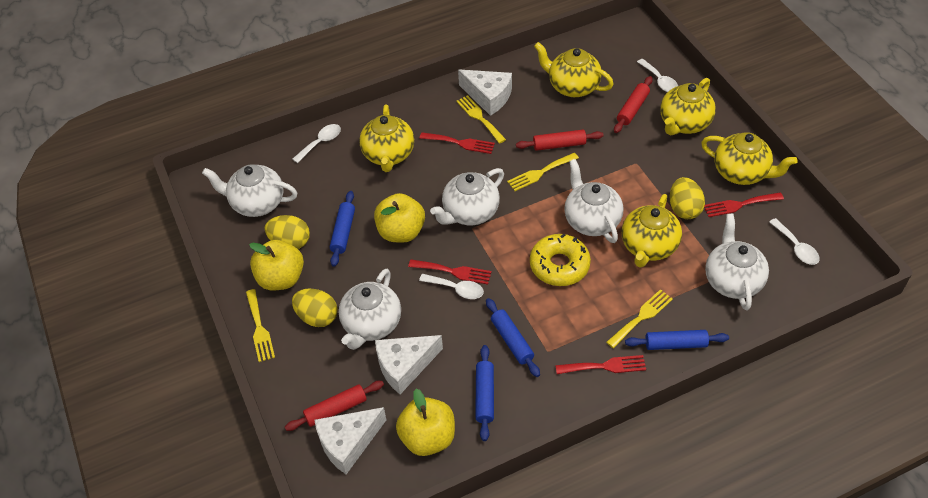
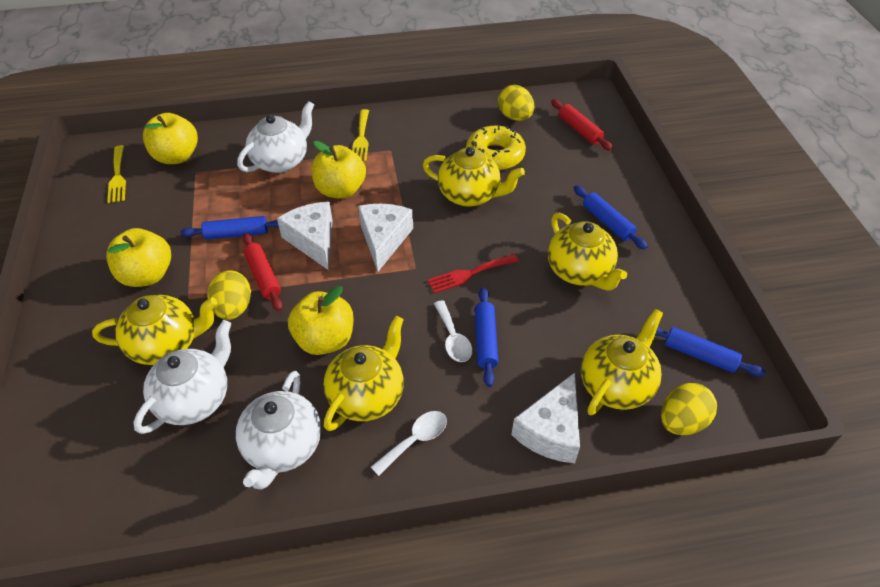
red fork: 4 -> 1
red rolling pin: 3 -> 2
white spoon: 4 -> 2
white teapot: 5 -> 3
yellow apple: 3 -> 4
yellow fork: 4 -> 2

